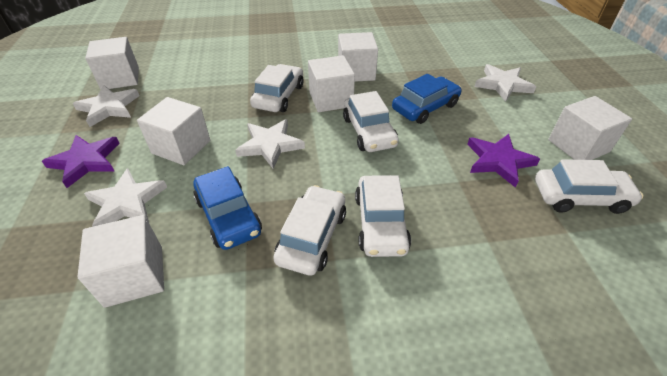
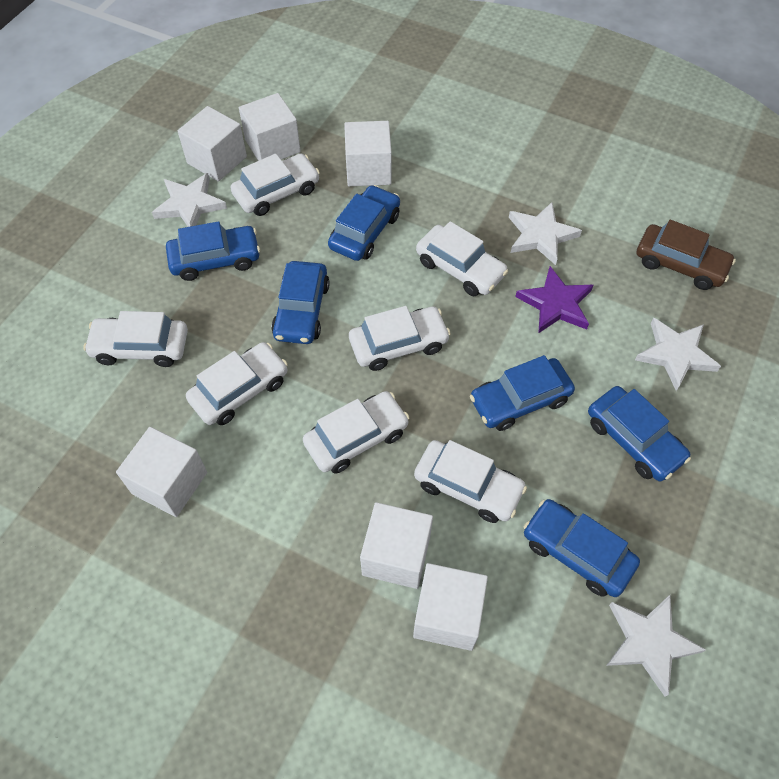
blue car: 2 -> 6
brown car: 0 -> 1
purple star: 2 -> 1
white car: 5 -> 7

